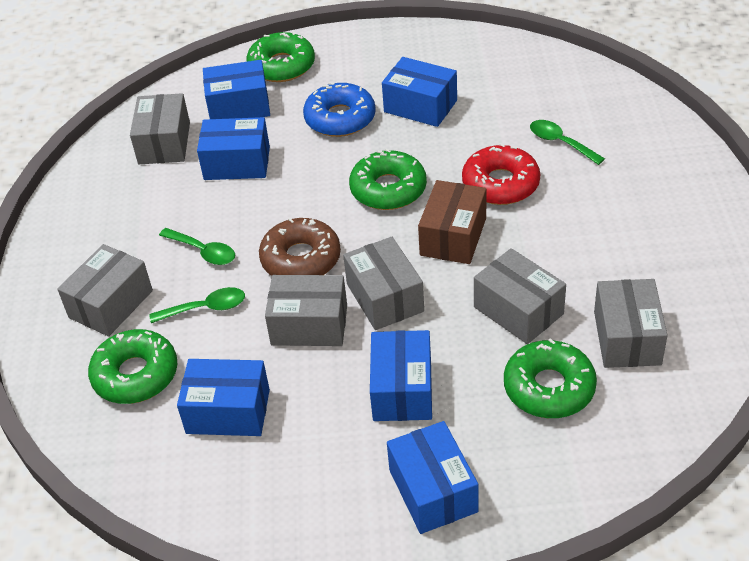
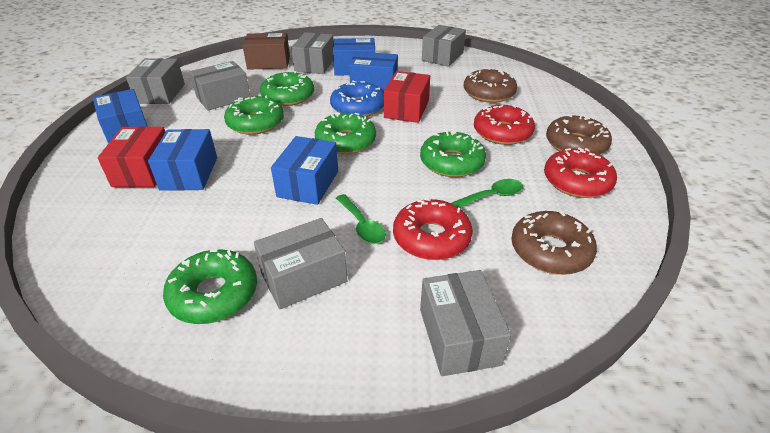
blue box: 6 -> 5
brown donut: 1 -> 3
green donut: 4 -> 5
green spoon: 3 -> 2
red box: 0 -> 2
red donut: 1 -> 3

